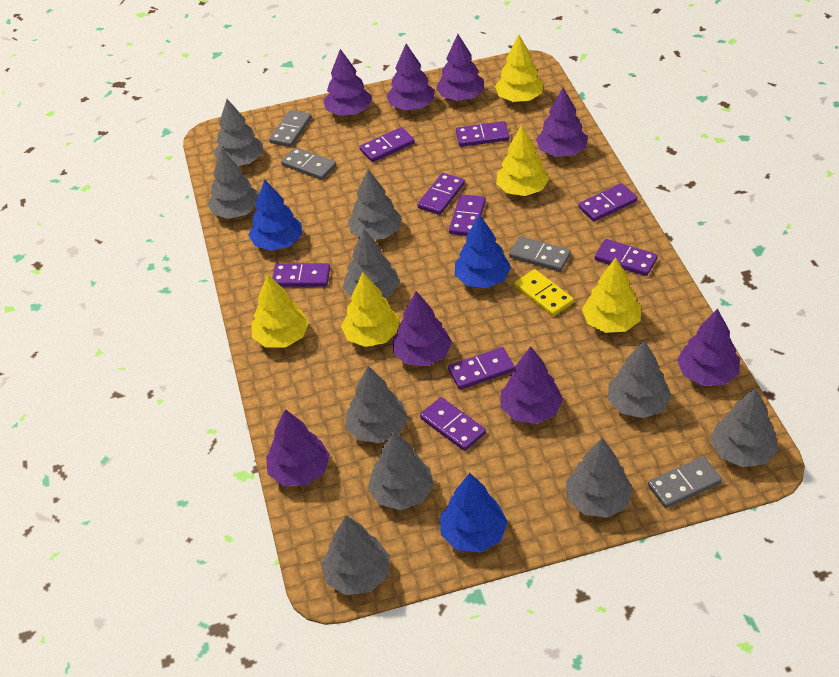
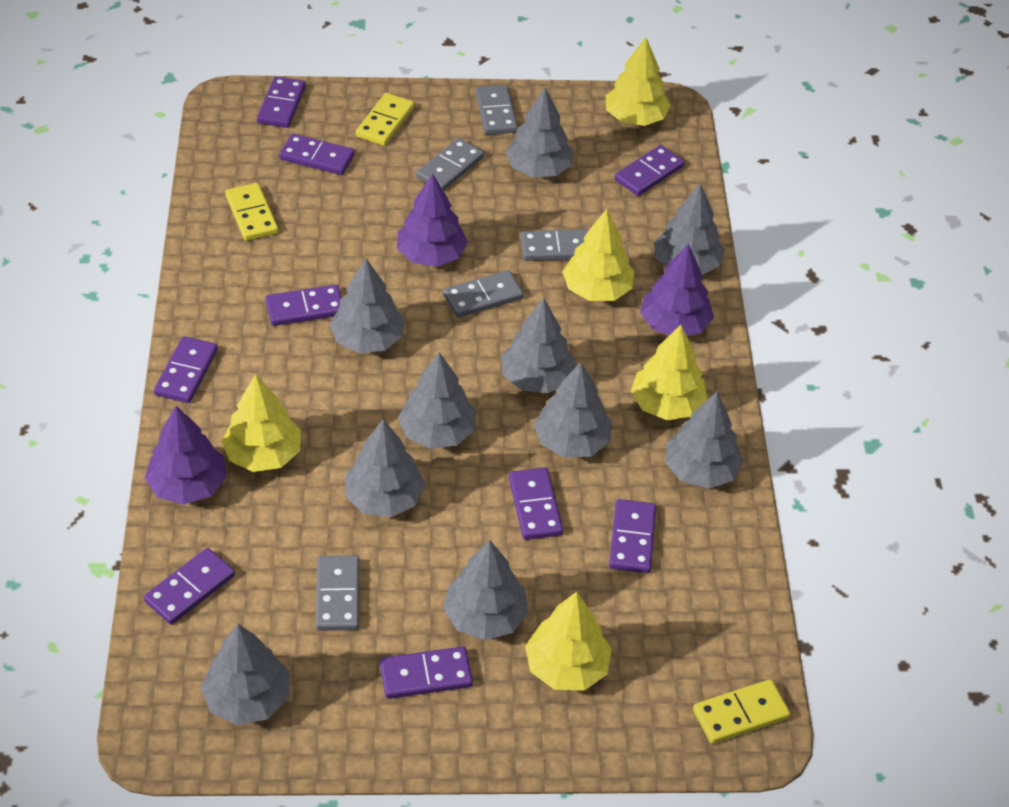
blue tree: 3 -> 0
grey domino: 4 -> 5
purple tree: 8 -> 3
yellow domino: 1 -> 3

